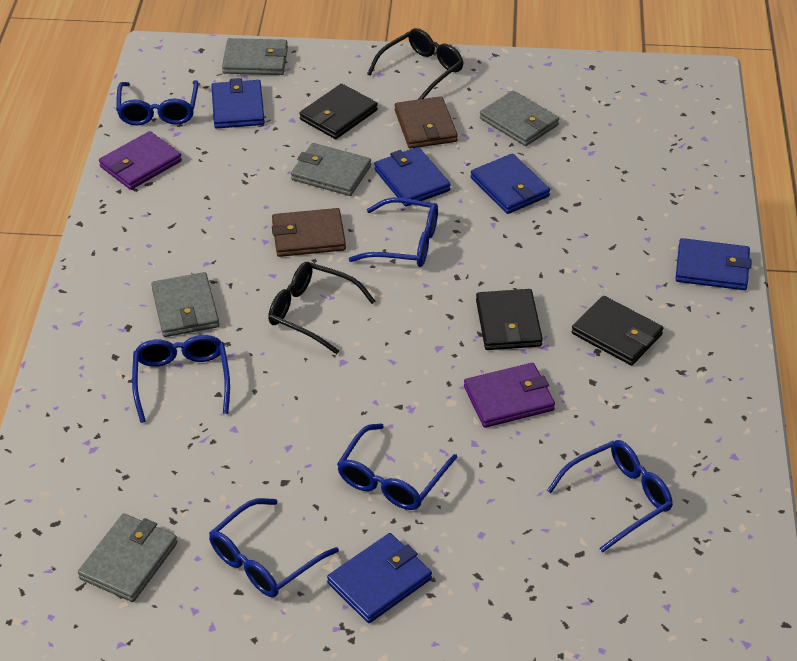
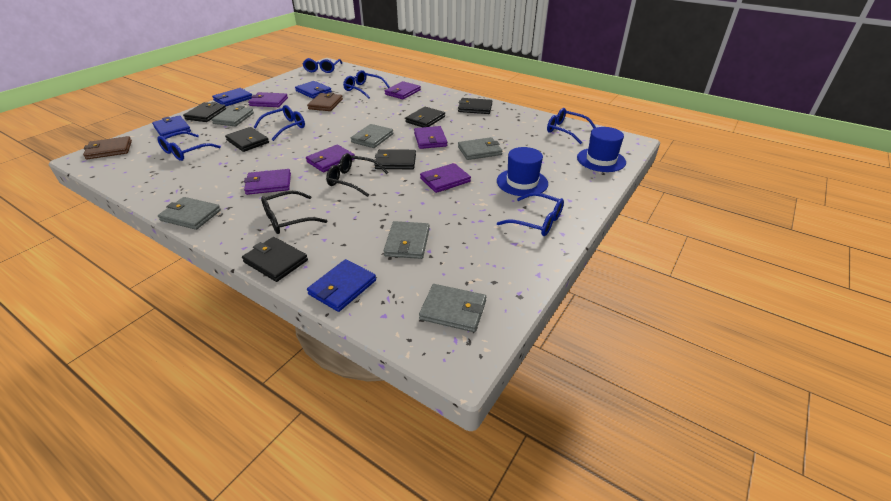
black wallet: 3 -> 6
blue hat: 0 -> 2
blue wallet: 5 -> 4
grey wallet: 5 -> 6
purple wallet: 2 -> 6

